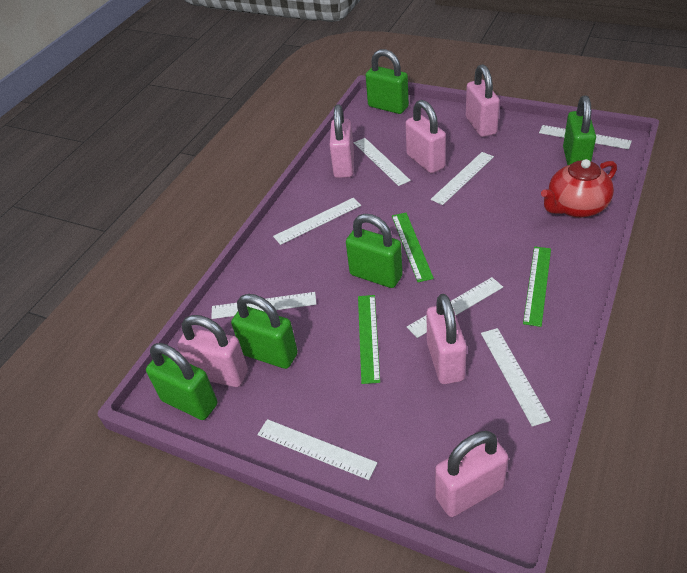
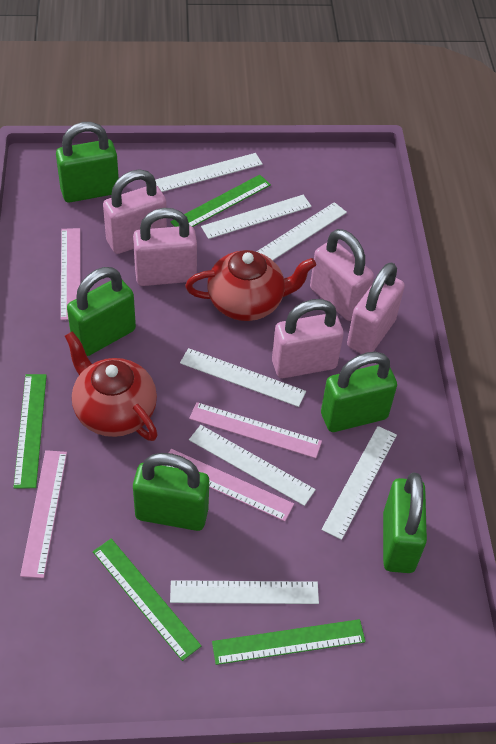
green ruler: 3 -> 4
pink padlock: 6 -> 5
pink ruler: 0 -> 4
red teapot: 1 -> 2
white ruler: 8 -> 7

